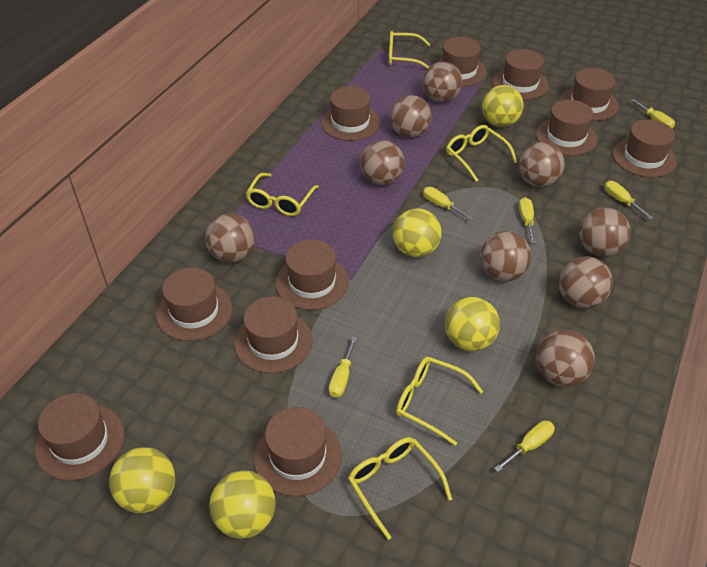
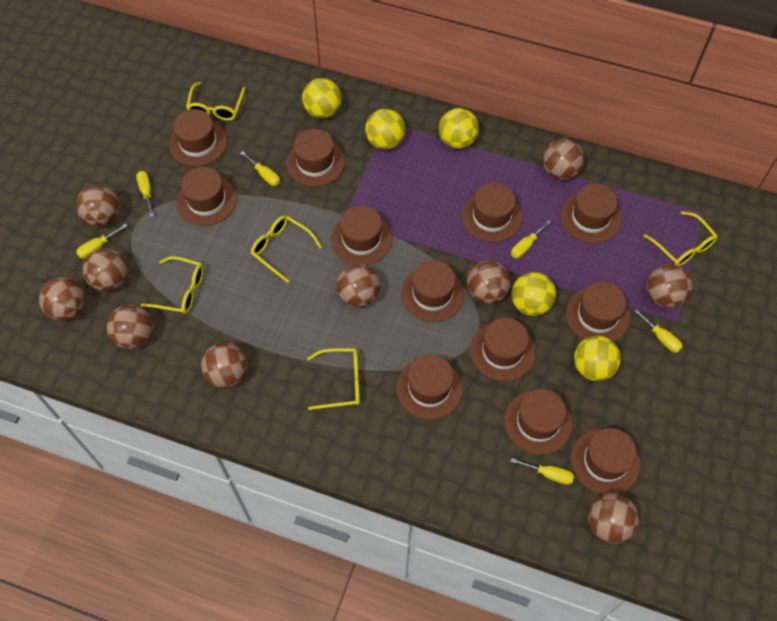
brown ball: 9 -> 10
brown hat: 11 -> 12

